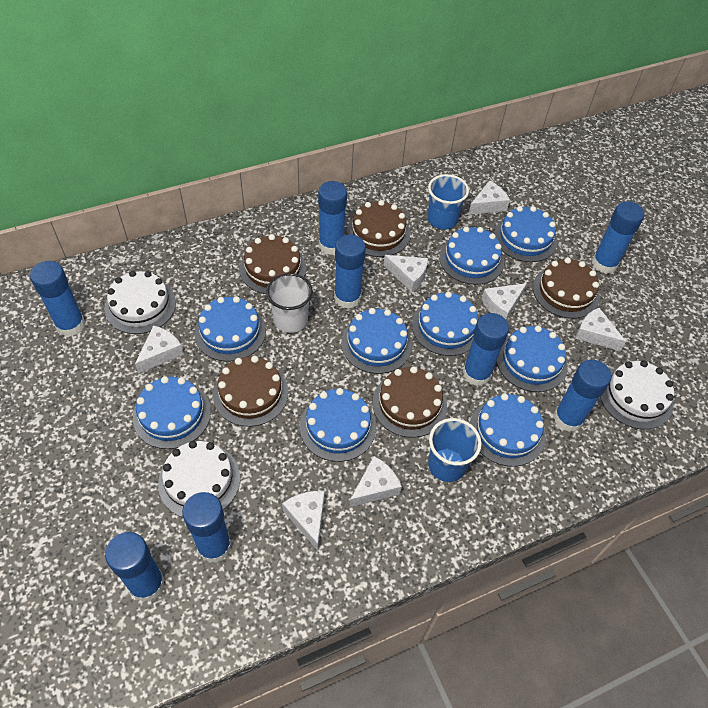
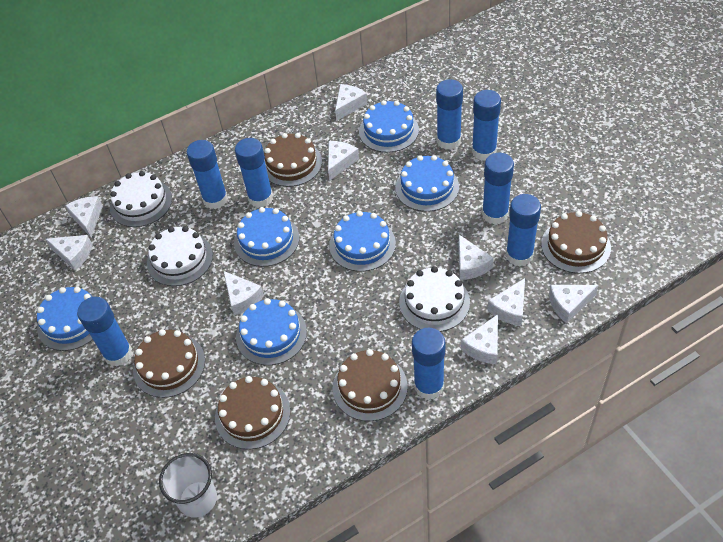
blue cake: 9 -> 6
blue cup: 2 -> 0
white cheese: 7 -> 9

